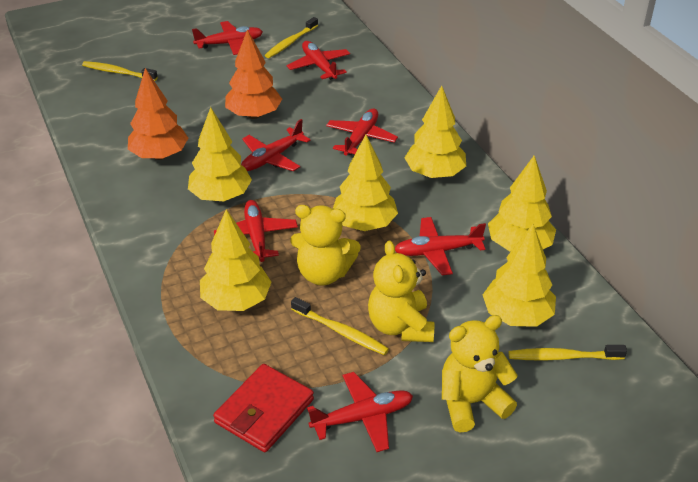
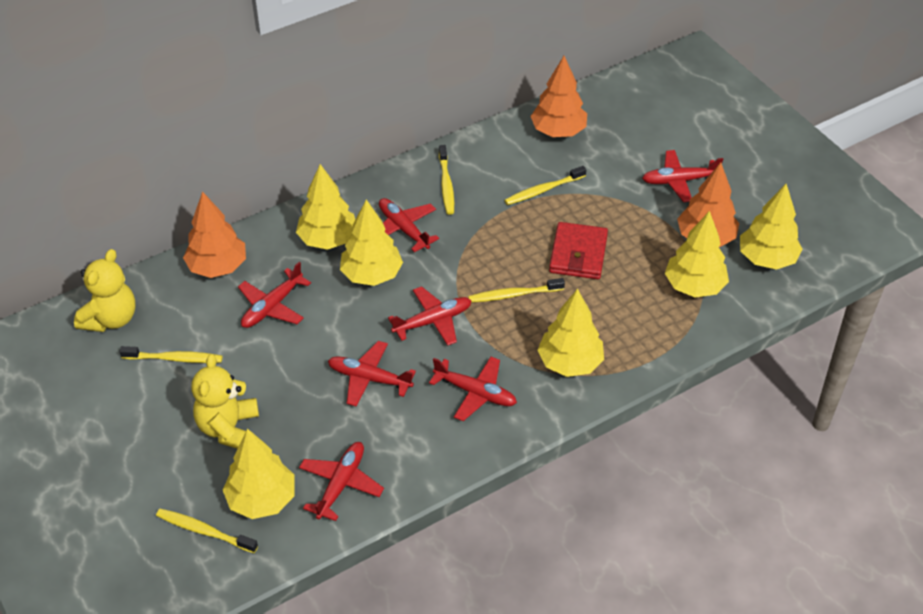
orange tree: 2 -> 3
yellow teddy bear: 3 -> 2
yellow toothbrush: 4 -> 5

